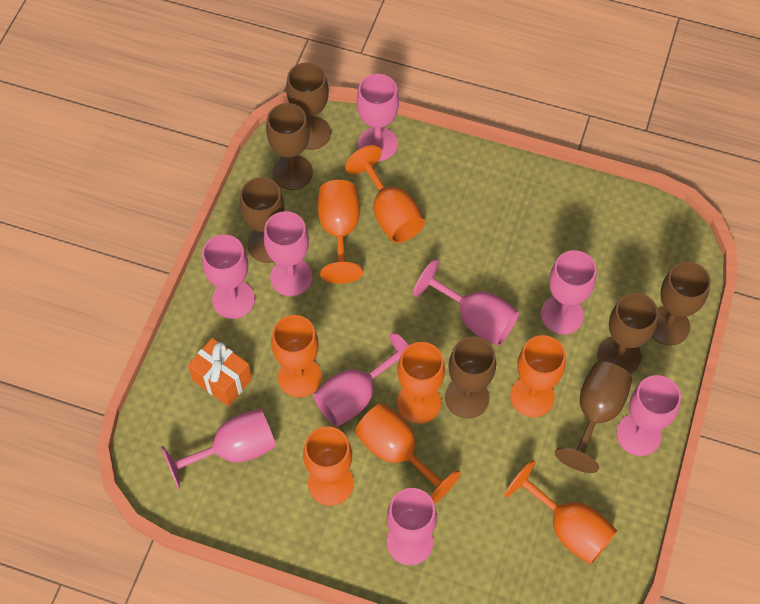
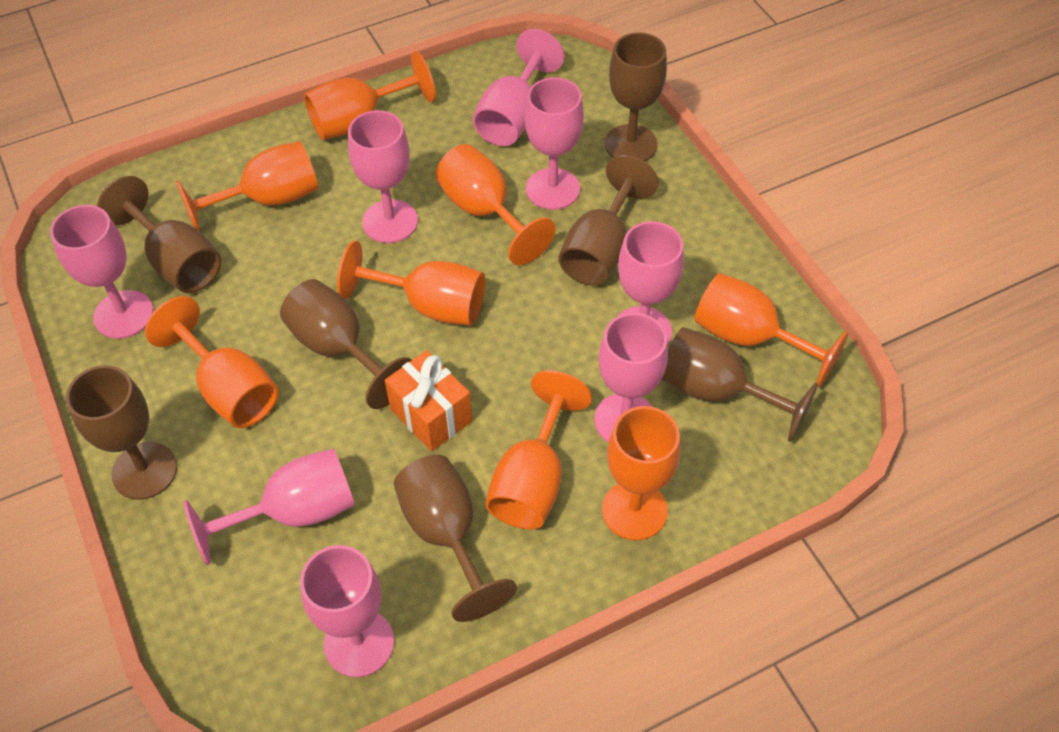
pink goblet: 9 -> 8

